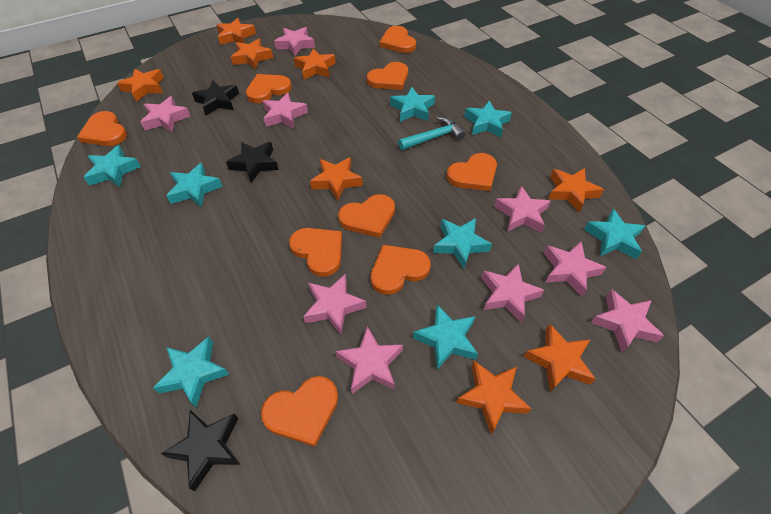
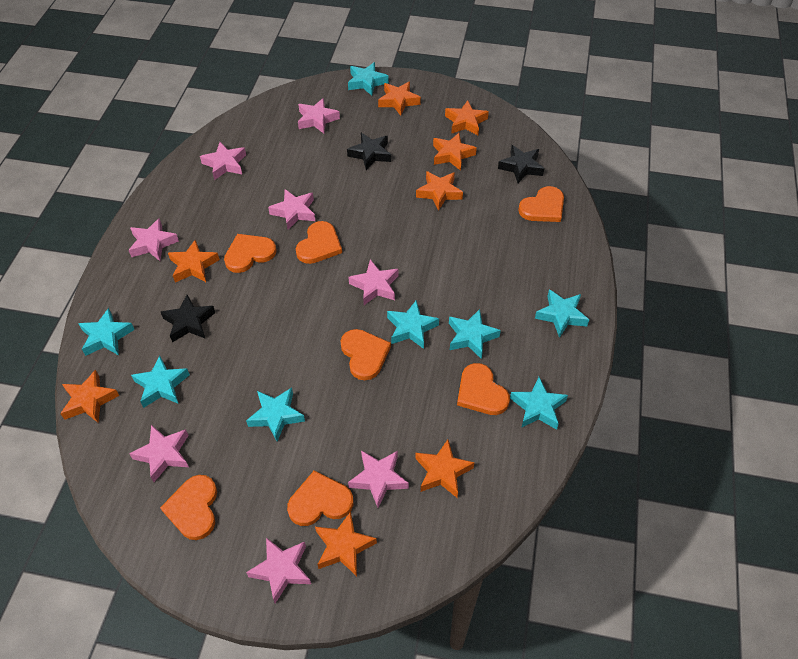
orange heart: 9 -> 7
pink star: 9 -> 8
turquoise hammer: 1 -> 0

